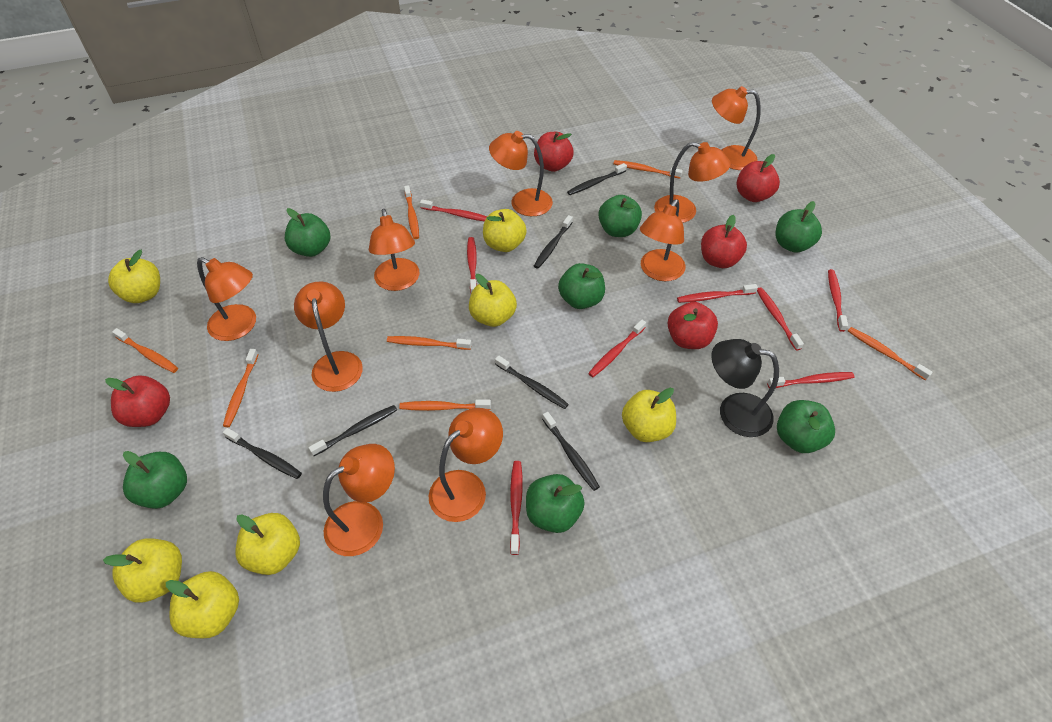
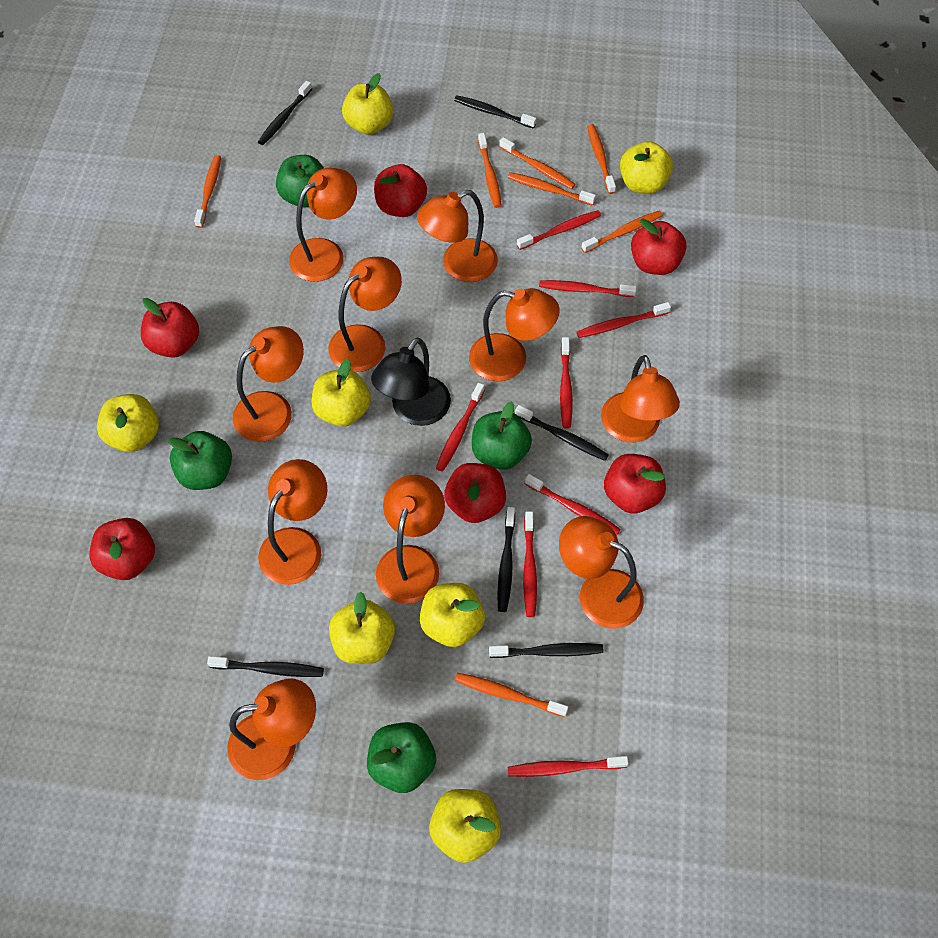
green apple: 7 -> 4
orange lamp: 9 -> 10
red apple: 5 -> 6

